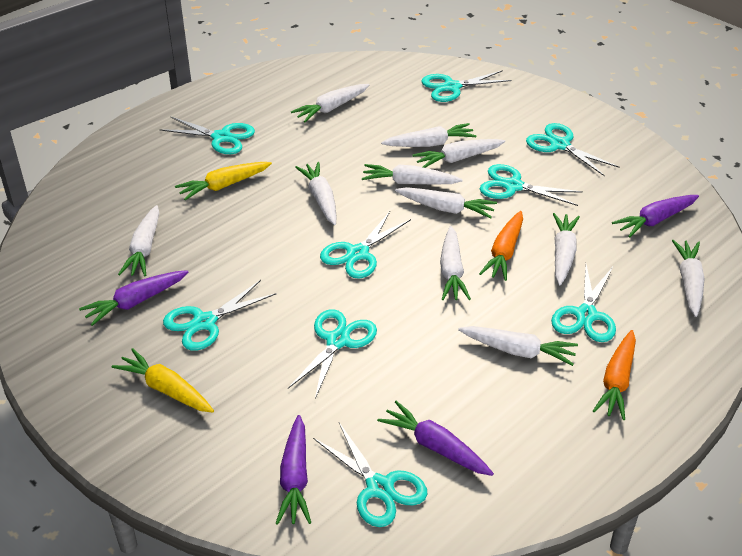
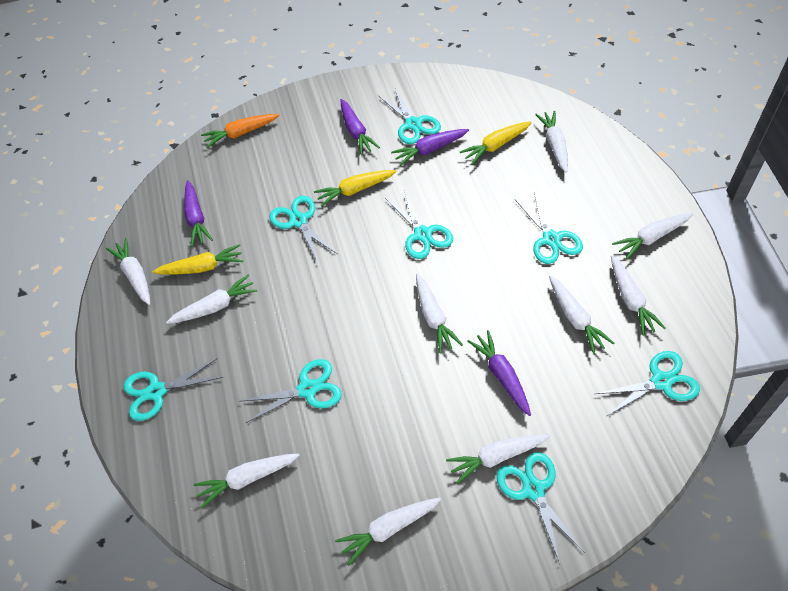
orange carrot: 2 -> 1
turquoise scissors: 9 -> 8
white carrot: 11 -> 10
yellow carrot: 2 -> 3

